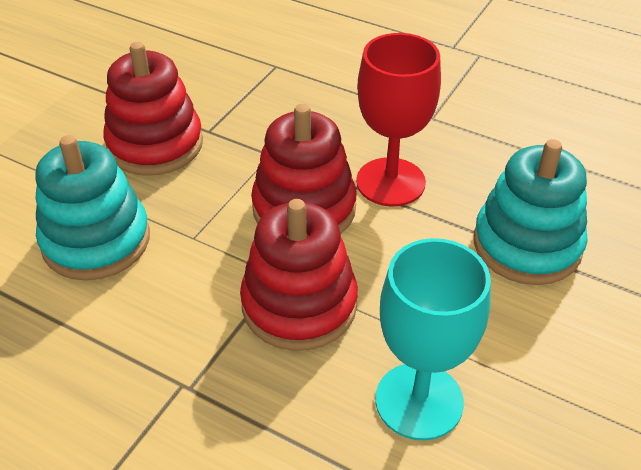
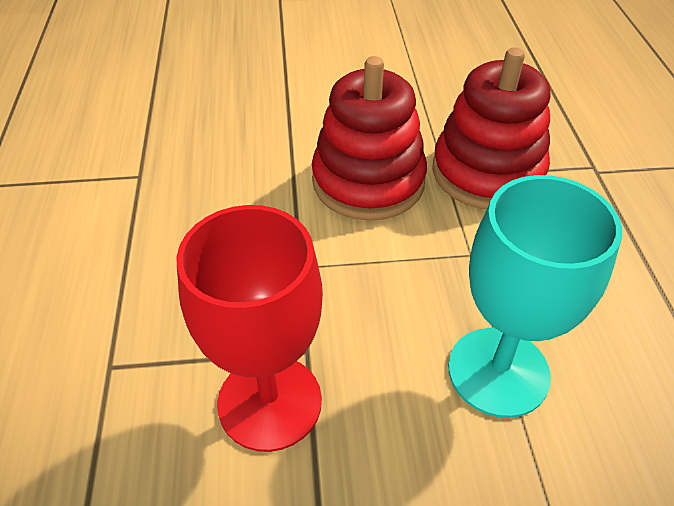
red stacking toy: 3 -> 2
turquoise stacking toy: 2 -> 0

